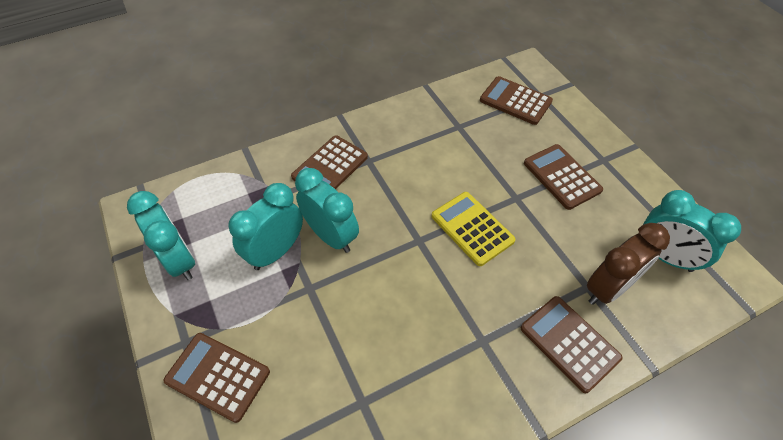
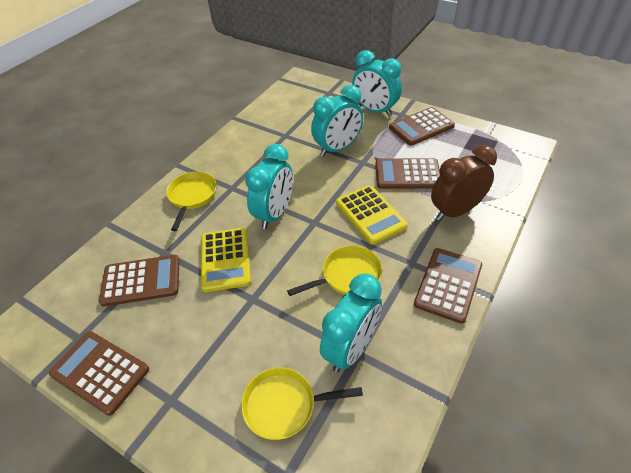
yellow calculator: 1 -> 2
yellow pan: 0 -> 3

